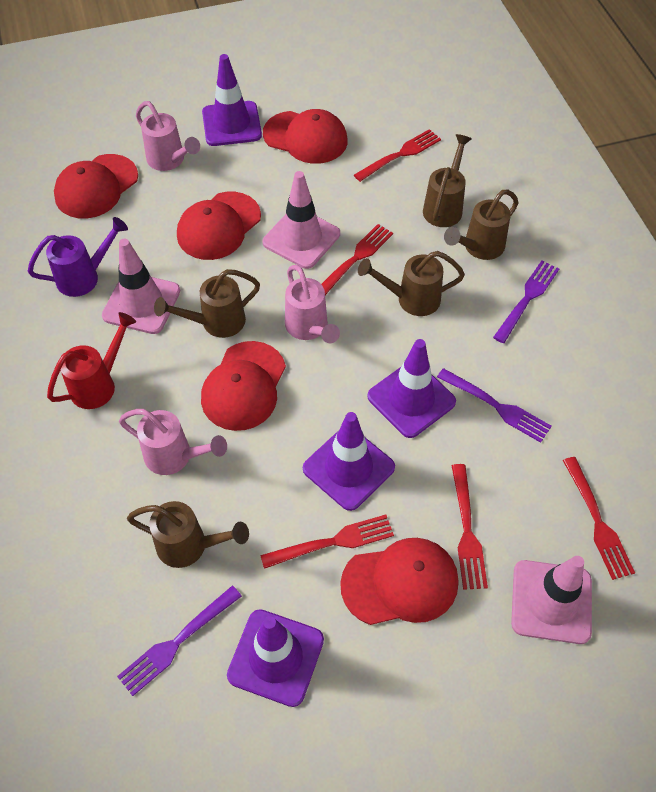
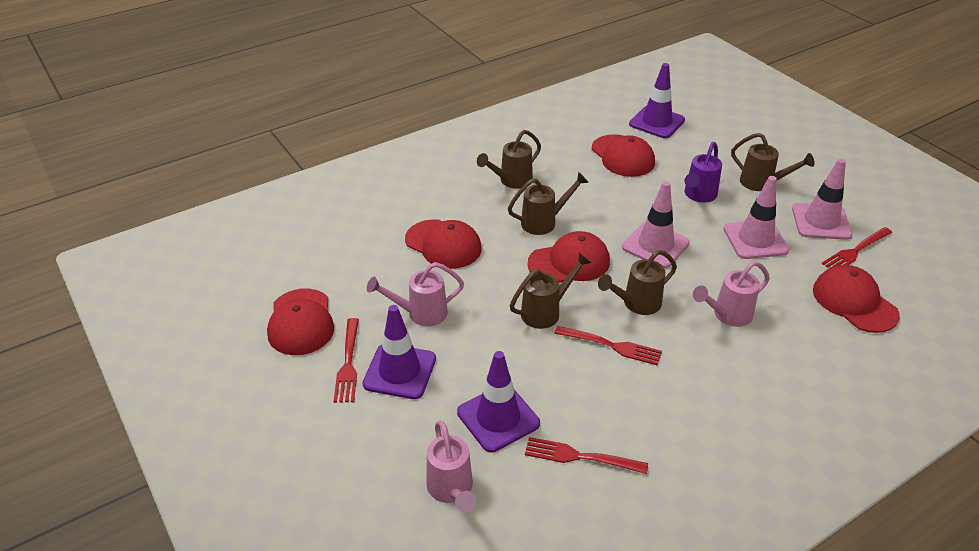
purple fork: 3 -> 0
purple traffic cone: 4 -> 3
red fork: 5 -> 4
red watering can: 1 -> 0

